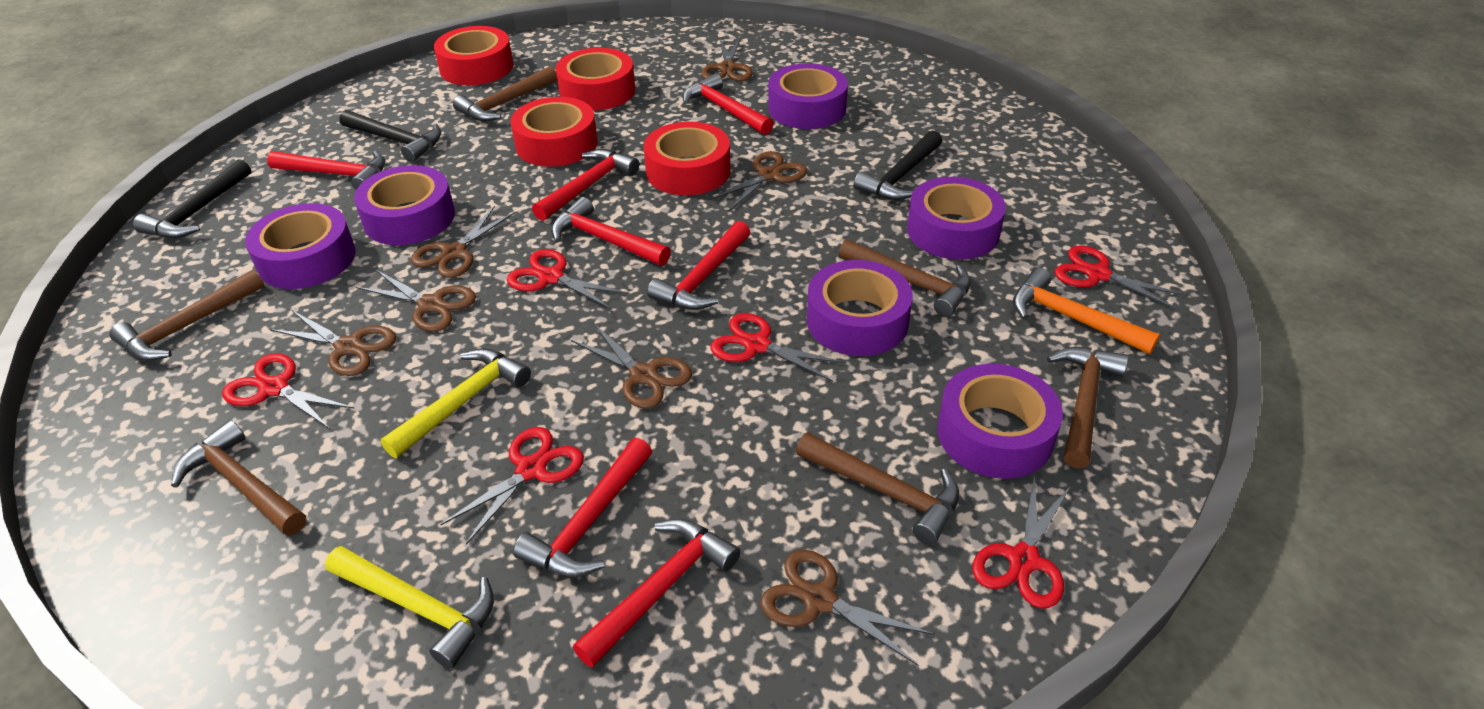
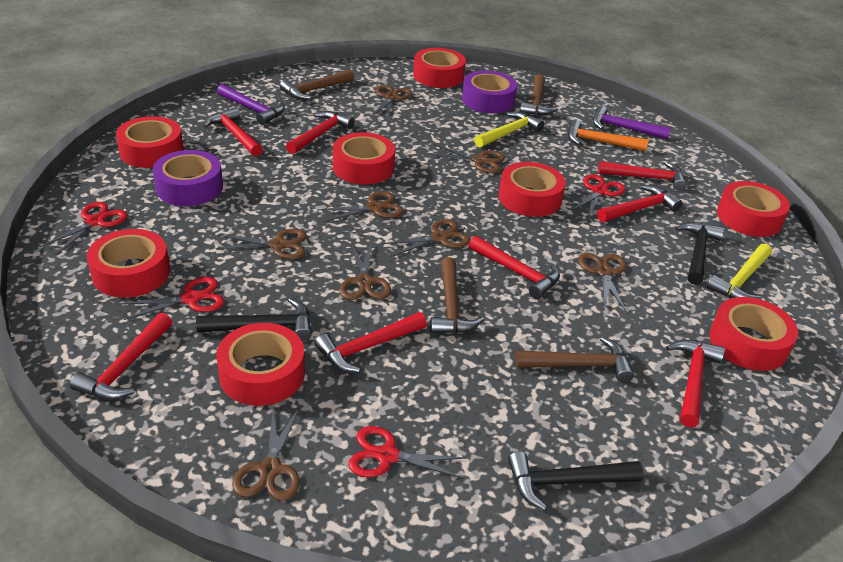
brown hammer: 6 -> 4
brown scissors: 7 -> 8
purple hammer: 0 -> 2
purple tape: 6 -> 2
red hammer: 7 -> 8
red scissors: 6 -> 4
red tape: 4 -> 8

